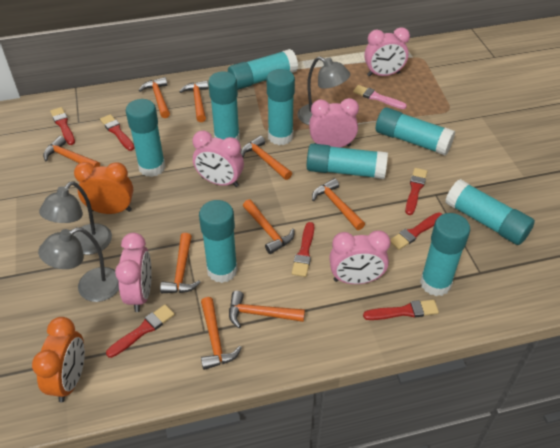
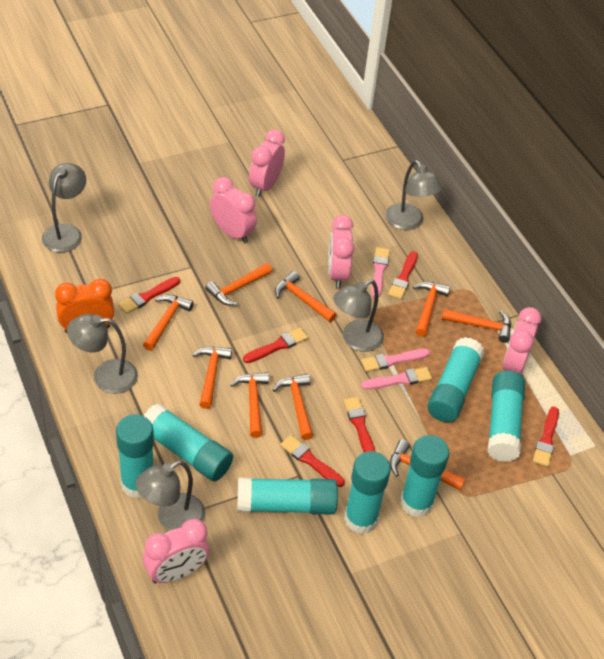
grey lamp: 3 -> 5
orange clock: 2 -> 1
pink brush: 1 -> 3
red brush: 7 -> 6
turquoise glue stick: 9 -> 7

